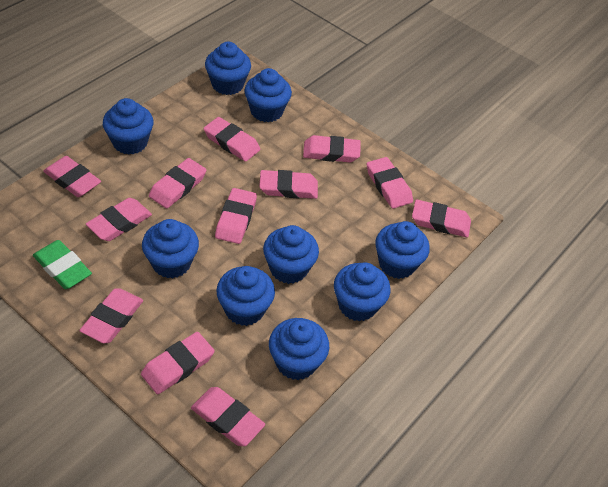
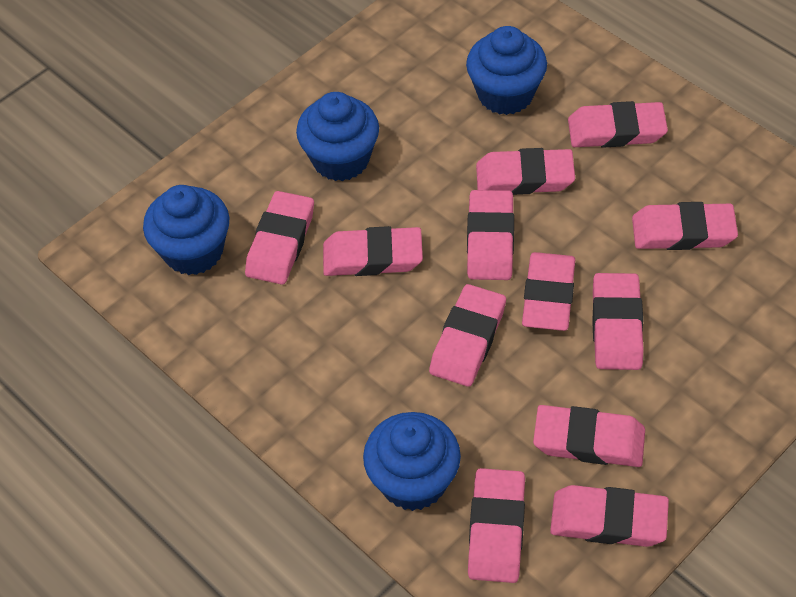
blue cupcake: 9 -> 4
green eraser: 1 -> 0

